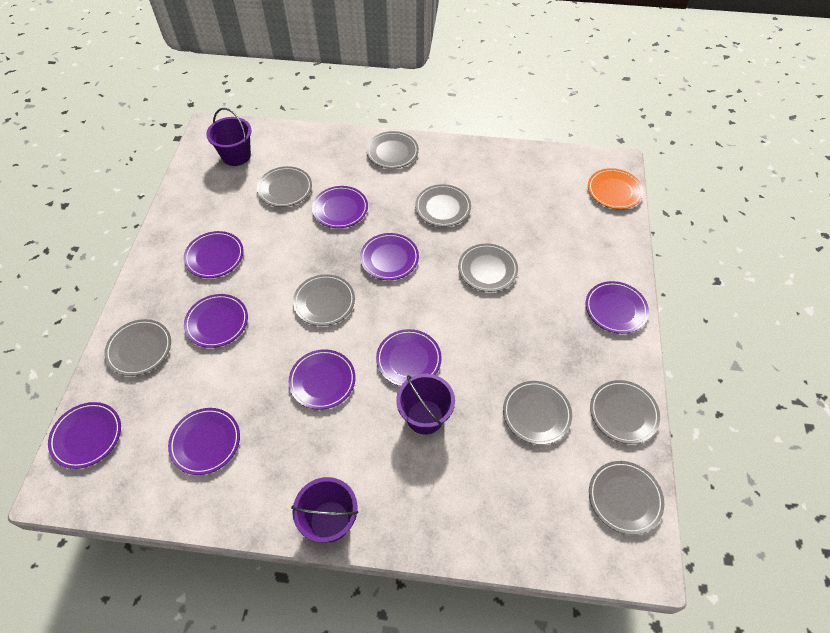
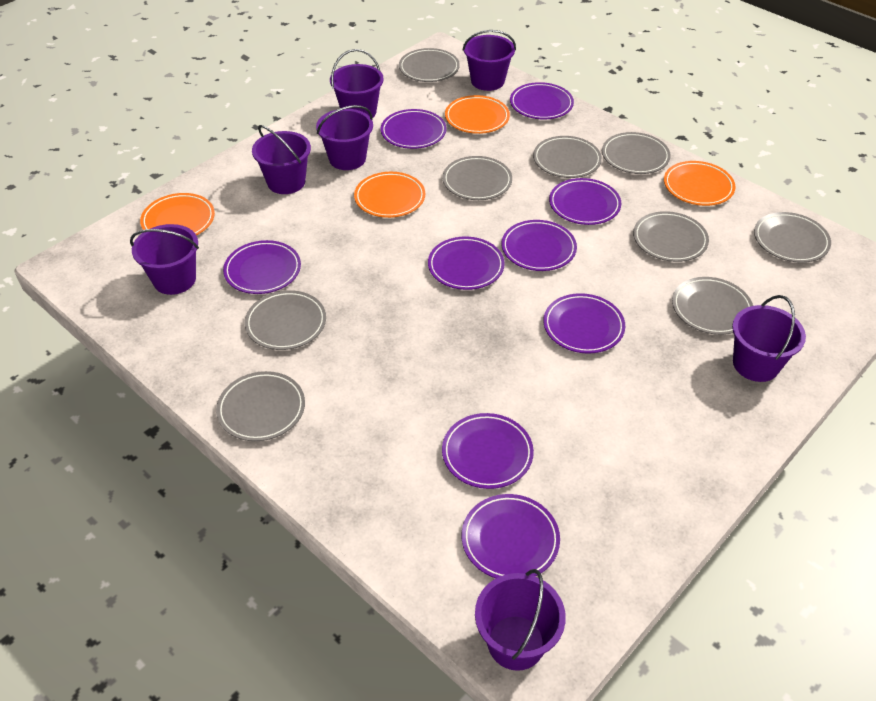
orange plate: 1 -> 4
purple bucket: 3 -> 7

